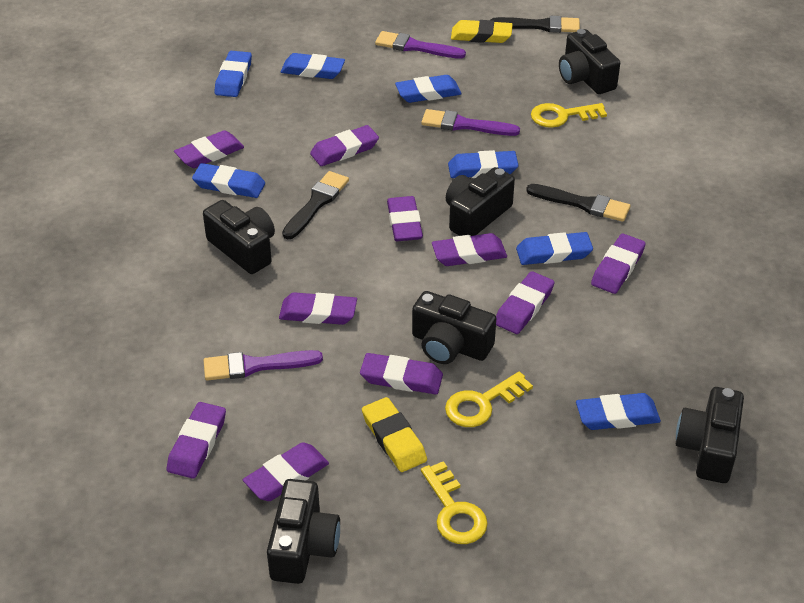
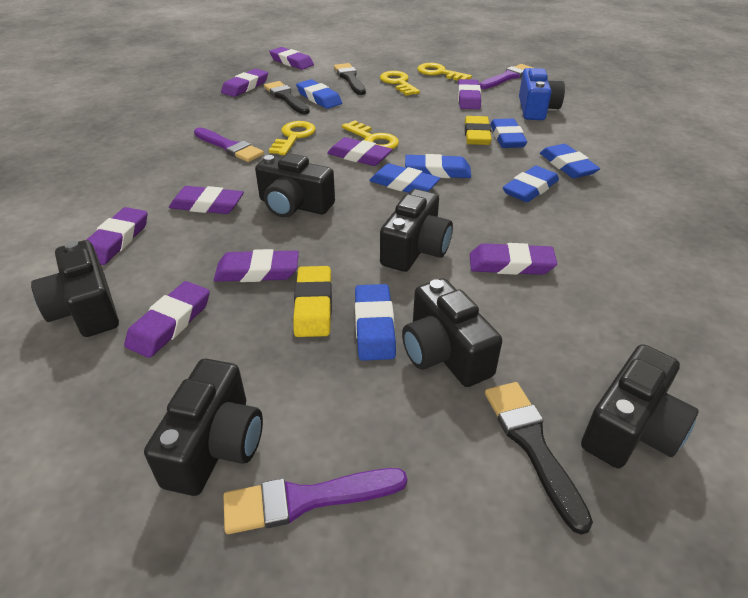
blue camera: 0 -> 1
purple eraser: 10 -> 9
yellow key: 3 -> 4

